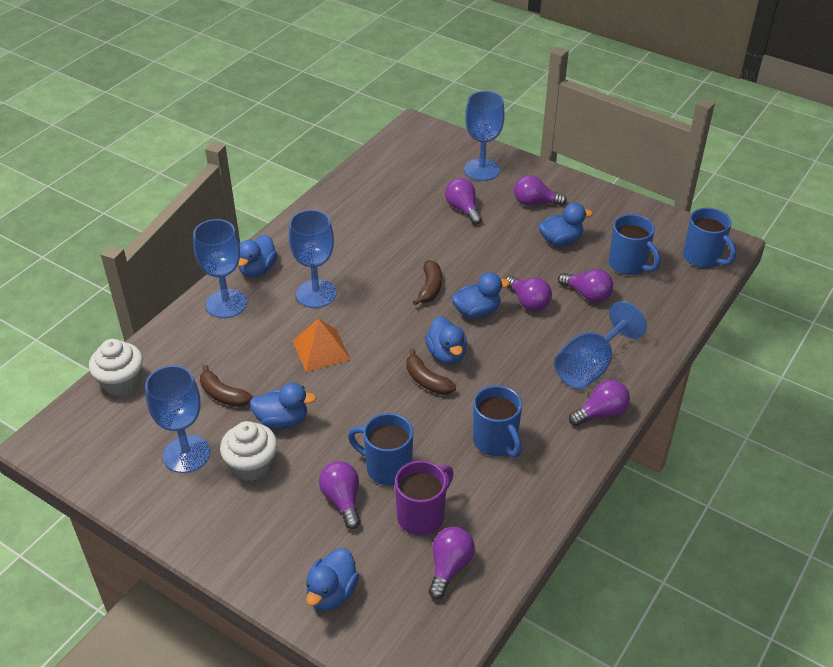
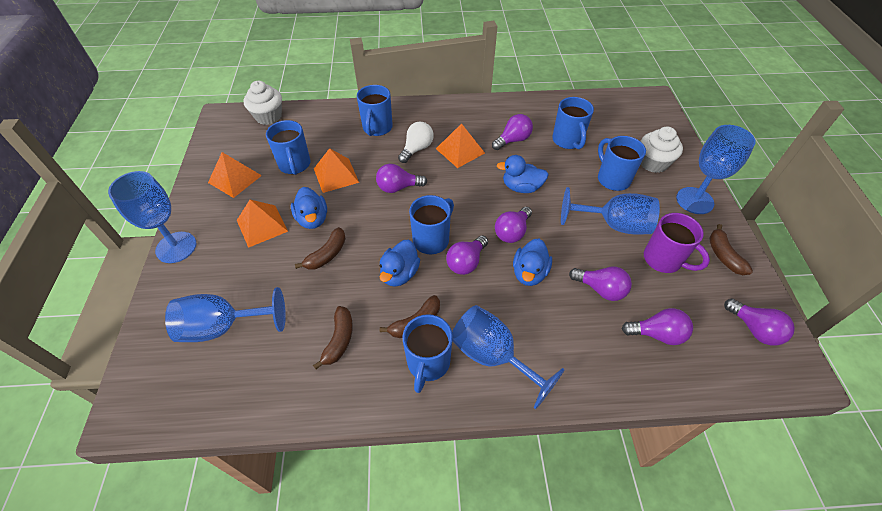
blue duck: 6 -> 4
blue mug: 4 -> 6
brown banana: 3 -> 4
orange pyramid: 1 -> 4
white light bulb: 0 -> 1

